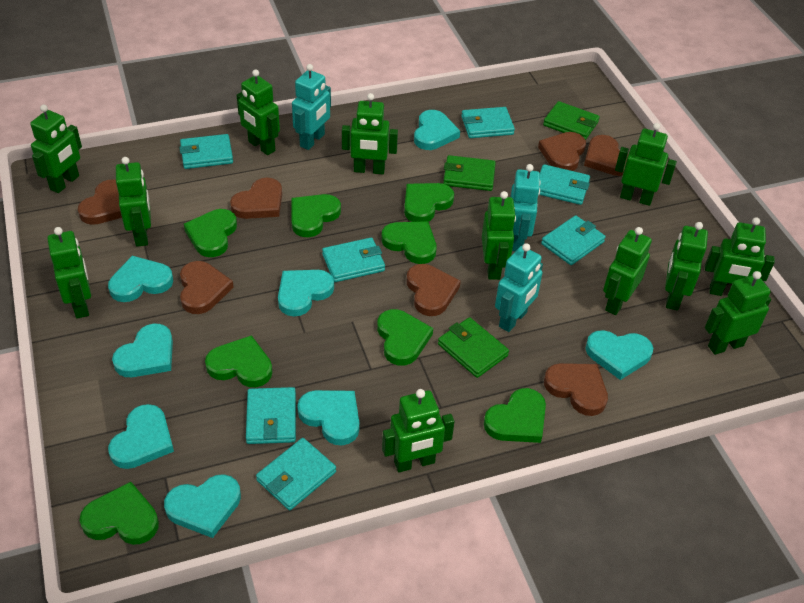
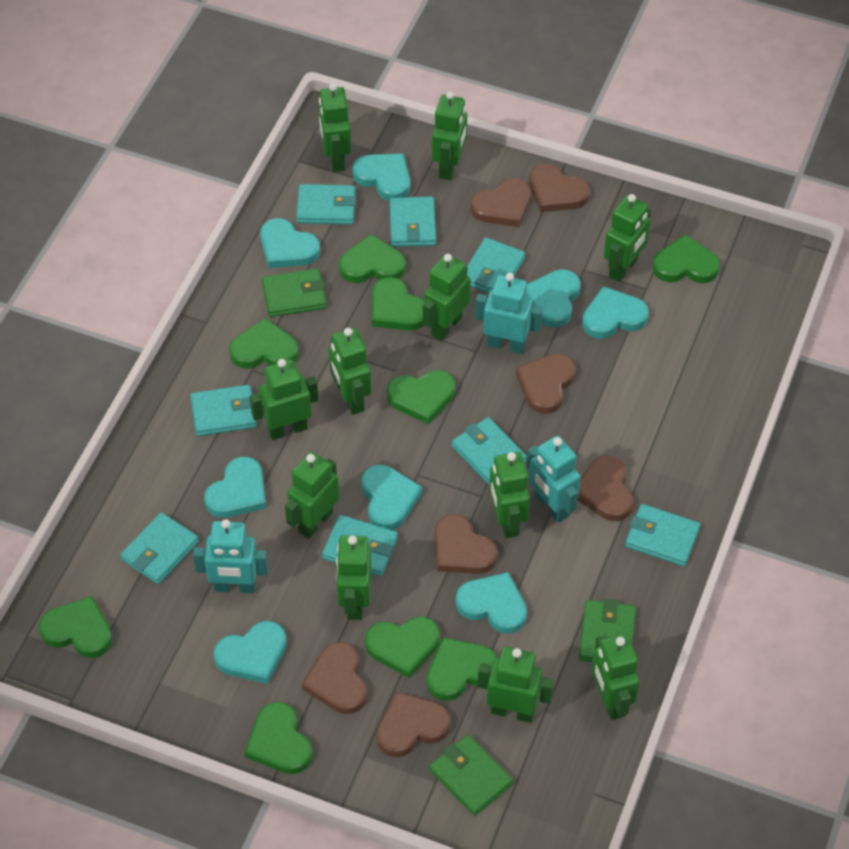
green heart: 8 -> 9
green robot: 12 -> 11
turquoise wallet: 7 -> 8

